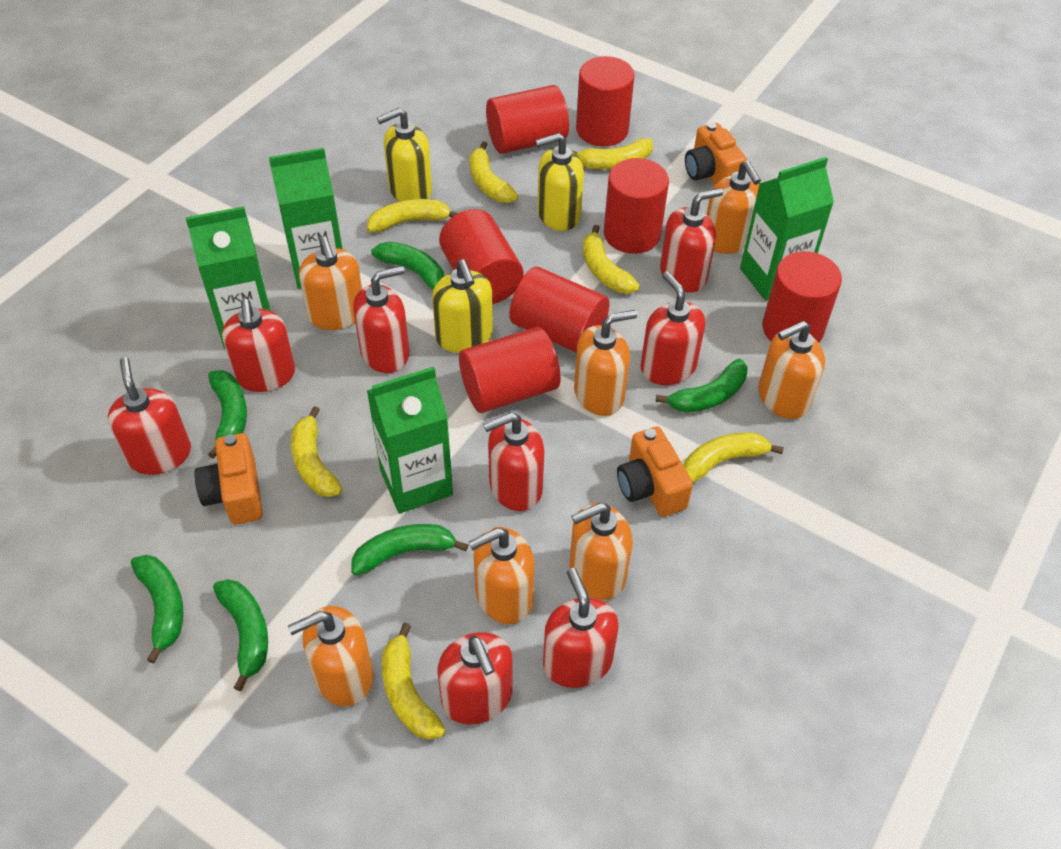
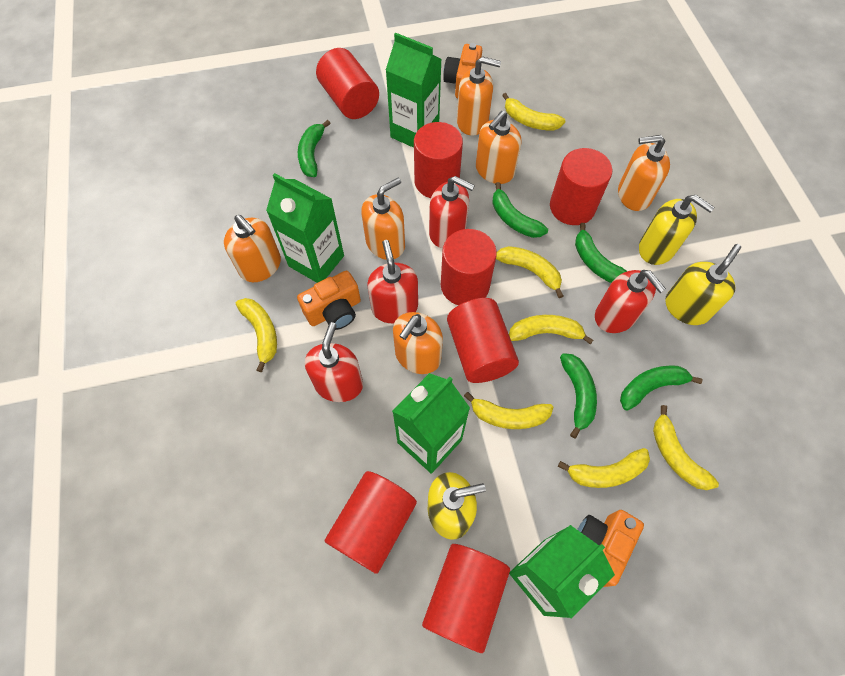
green banana: 6 -> 5
orange soap dispenser: 7 -> 6
red soap dispenser: 8 -> 4

